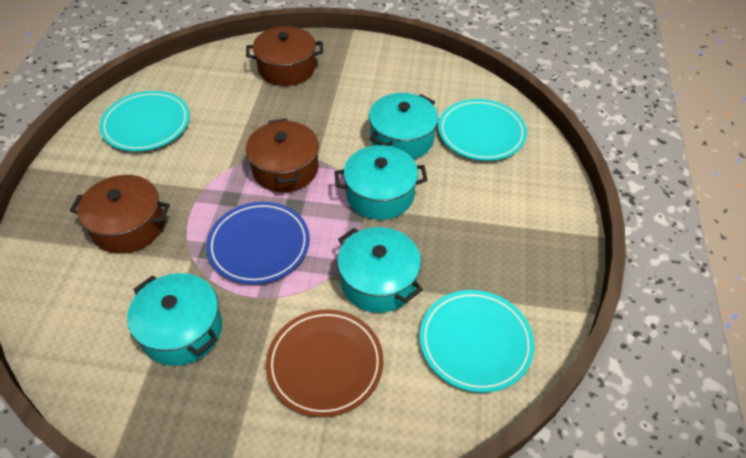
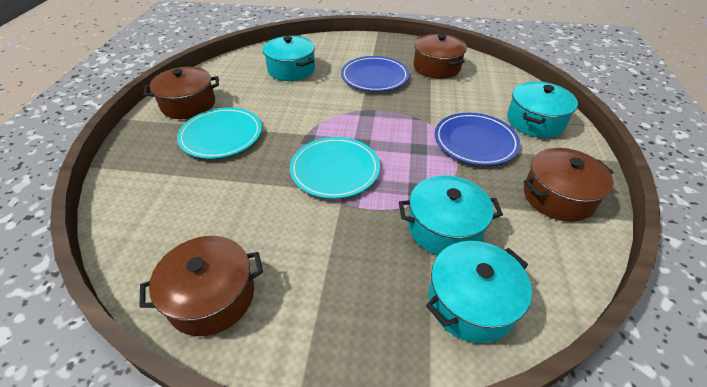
blue plate: 1 -> 2
brown plate: 1 -> 0
brown pot: 3 -> 4
turquoise plate: 3 -> 2

